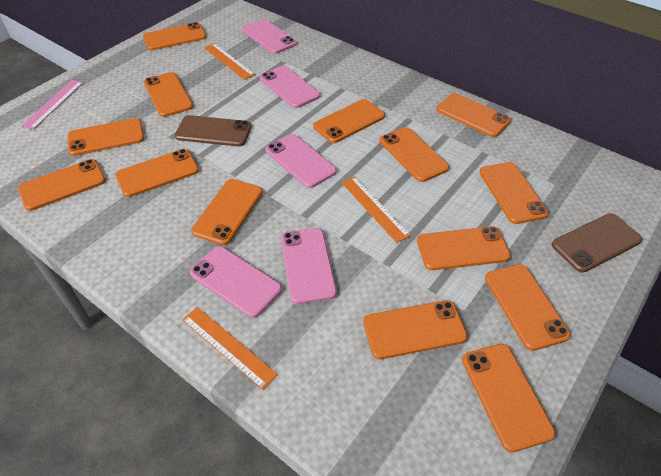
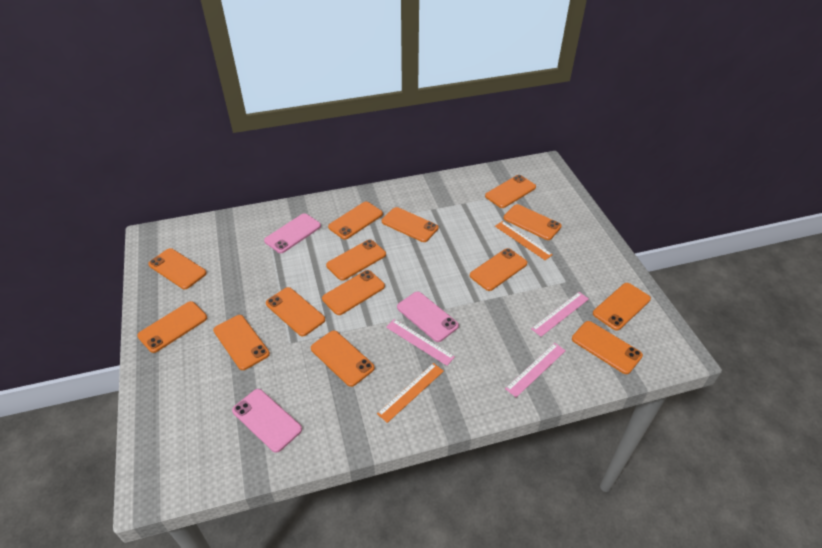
brown phone: 2 -> 0
orange ruler: 3 -> 2
pink phone: 5 -> 3
pink ruler: 1 -> 3

